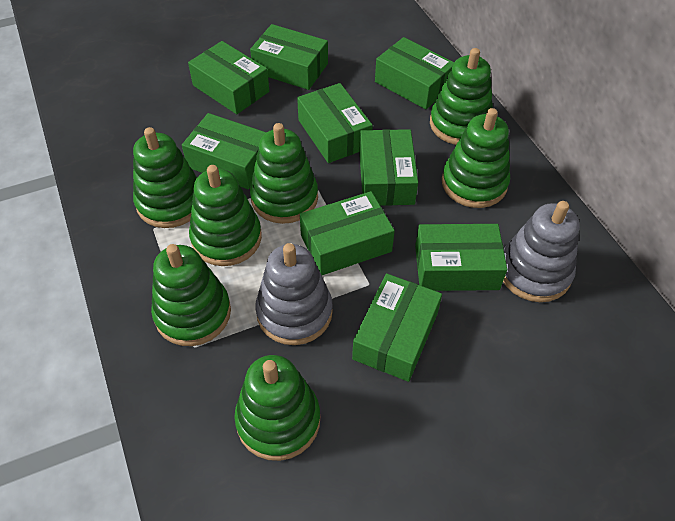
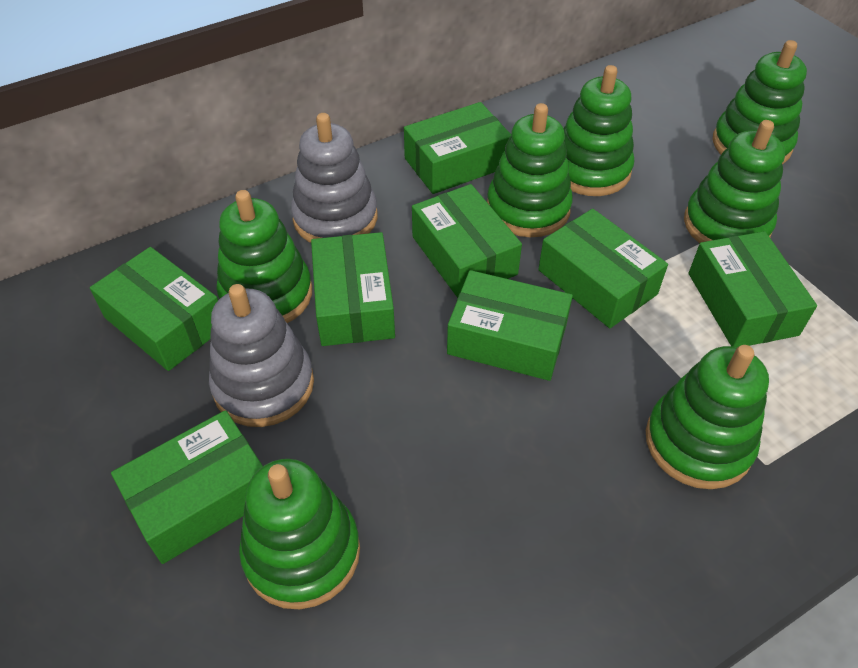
green box: 9 -> 8

